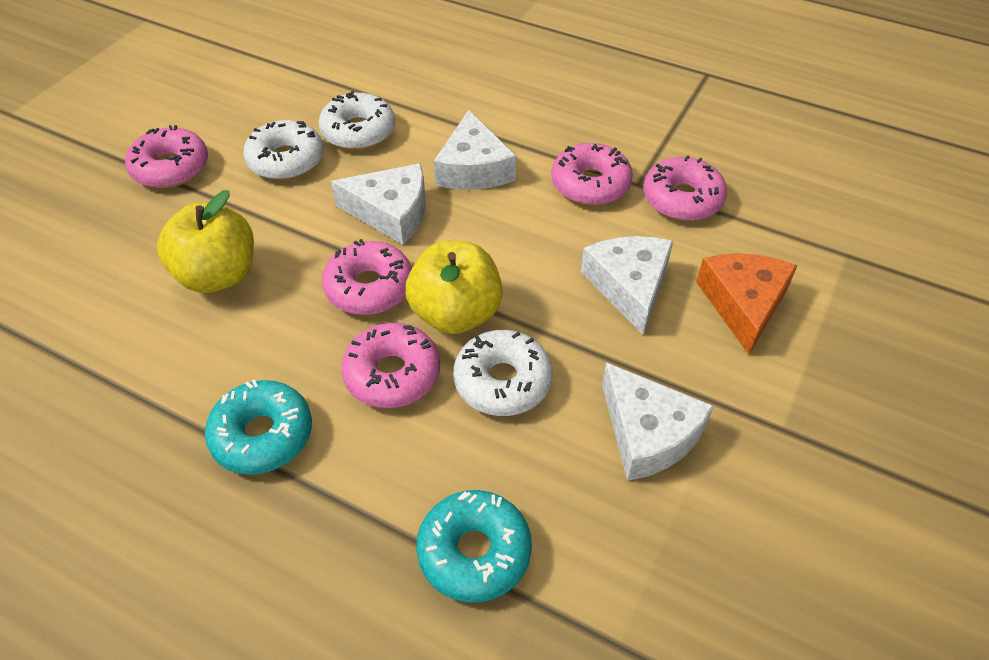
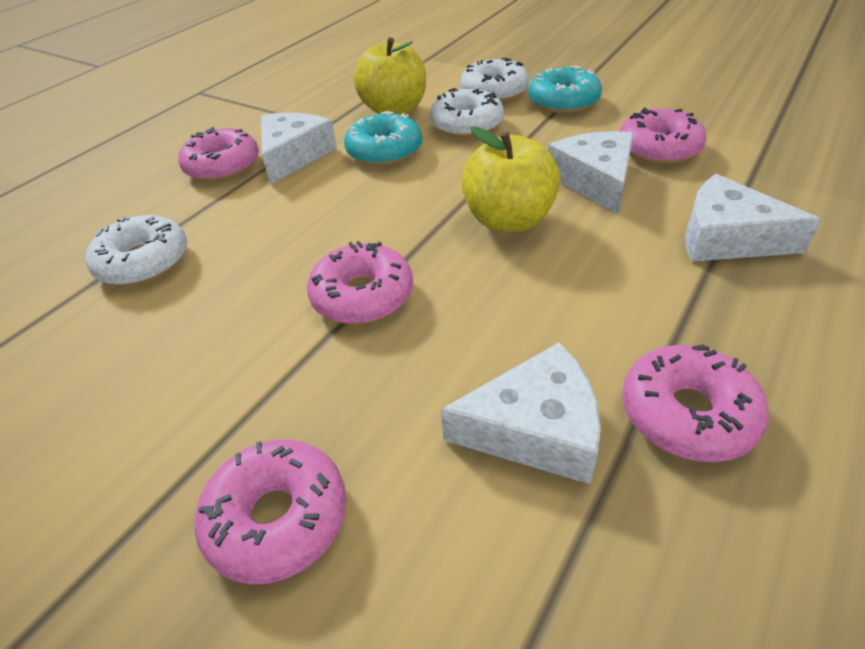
orange cheese: 1 -> 0

